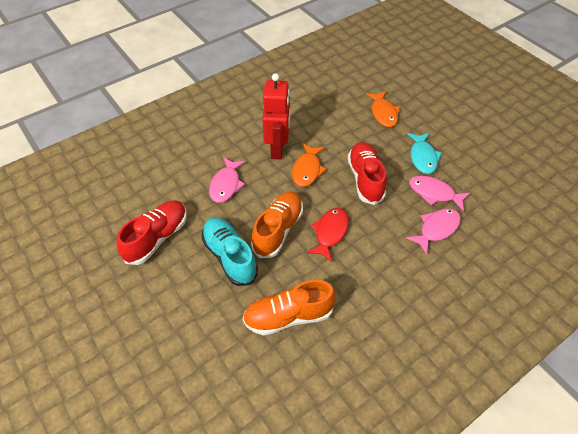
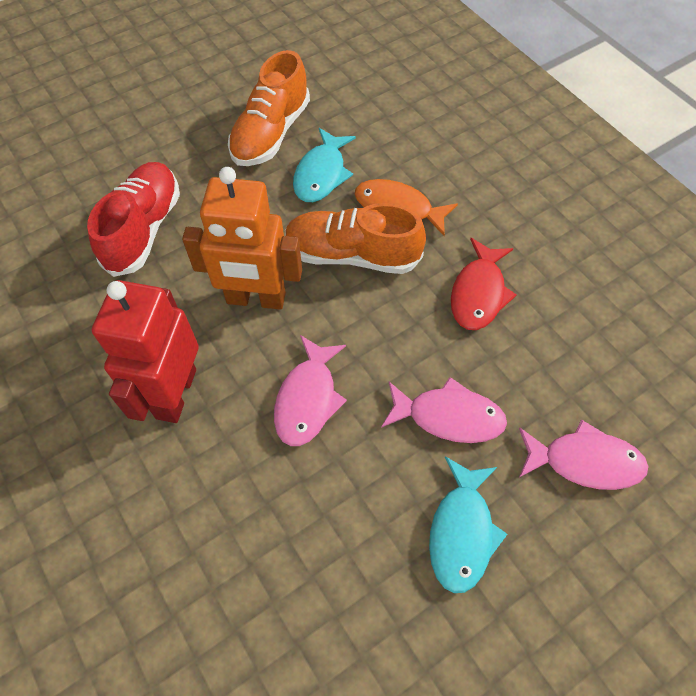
orange fish: 2 -> 1
orange robot: 0 -> 1
red shoe: 2 -> 1
turquoise fish: 1 -> 2
turquoise shoe: 1 -> 0

